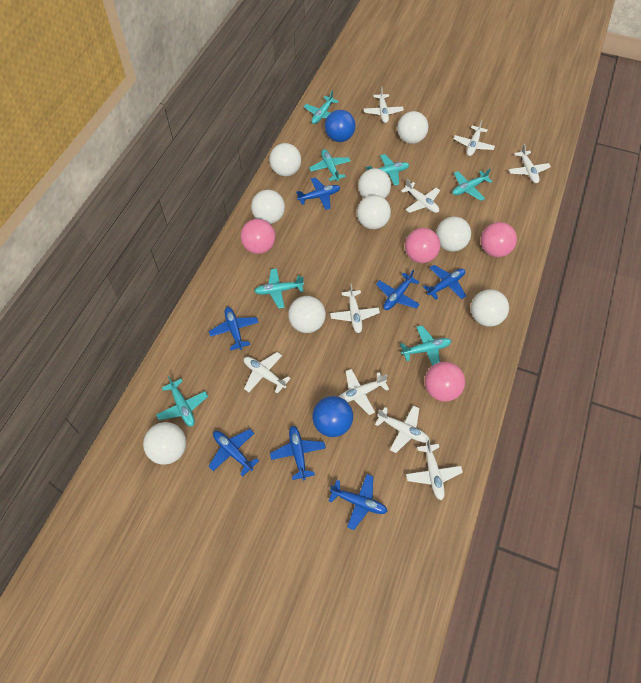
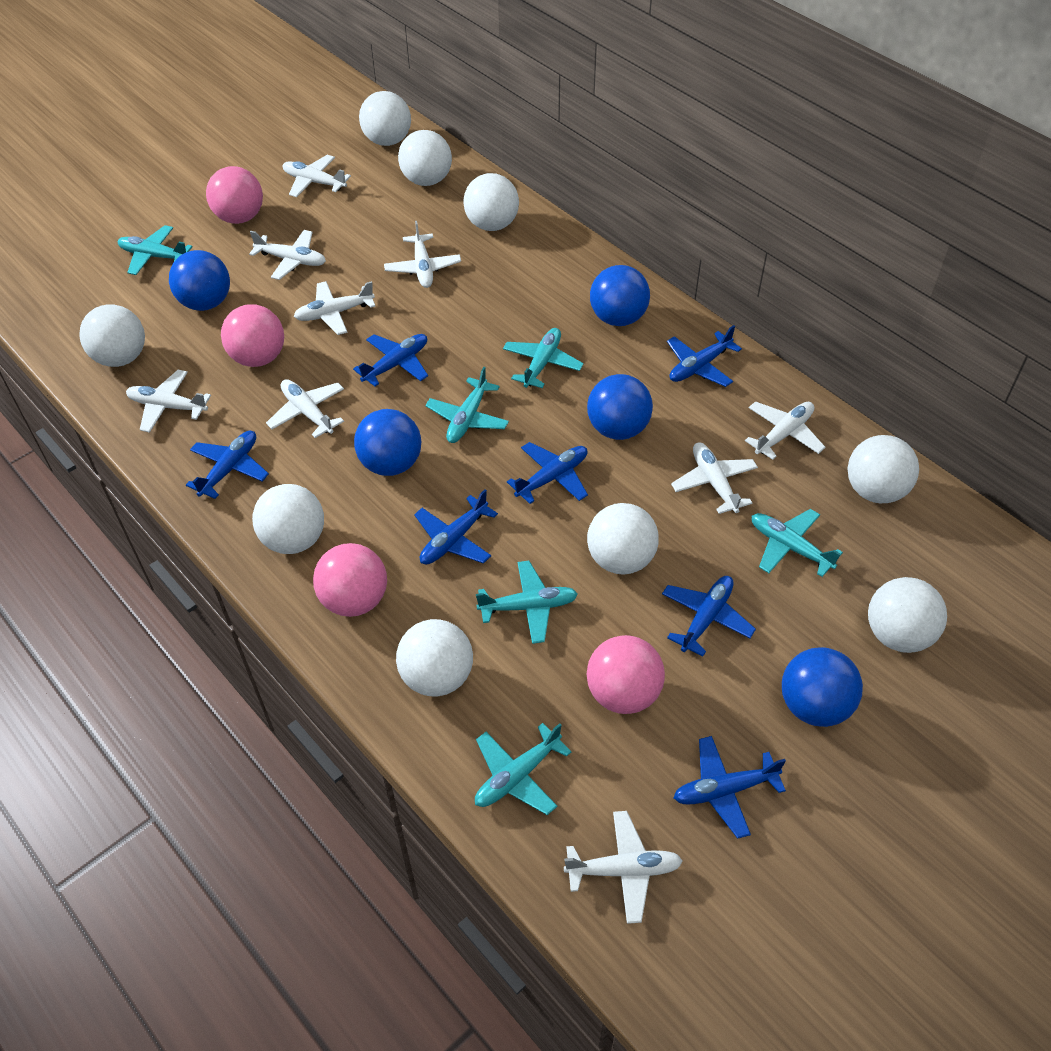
blue ball: 2 -> 5
turquoise plane: 7 -> 6

